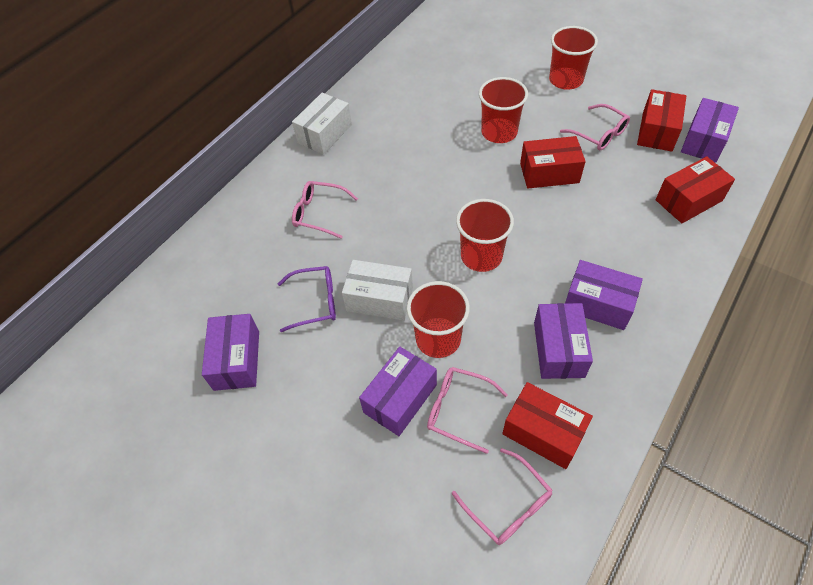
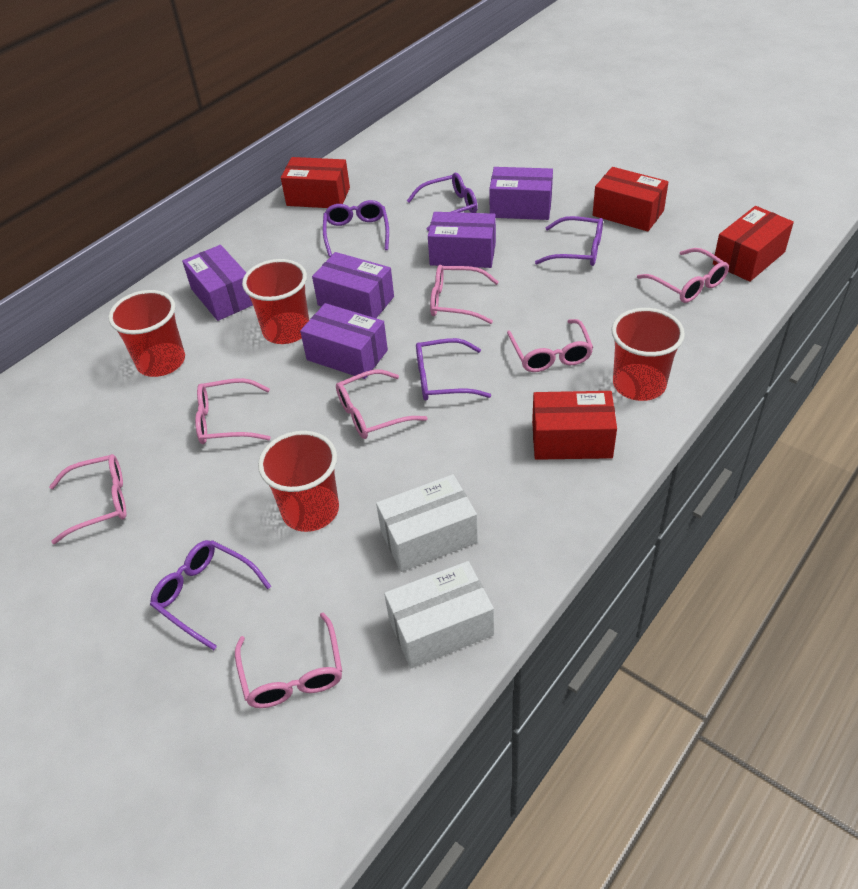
pink glasses: 4 -> 7
purple glasses: 1 -> 5

